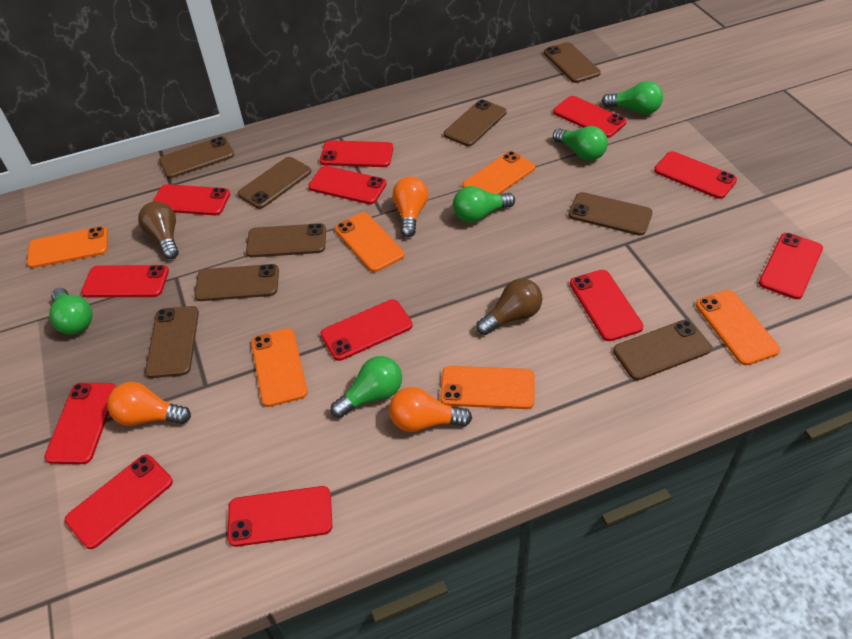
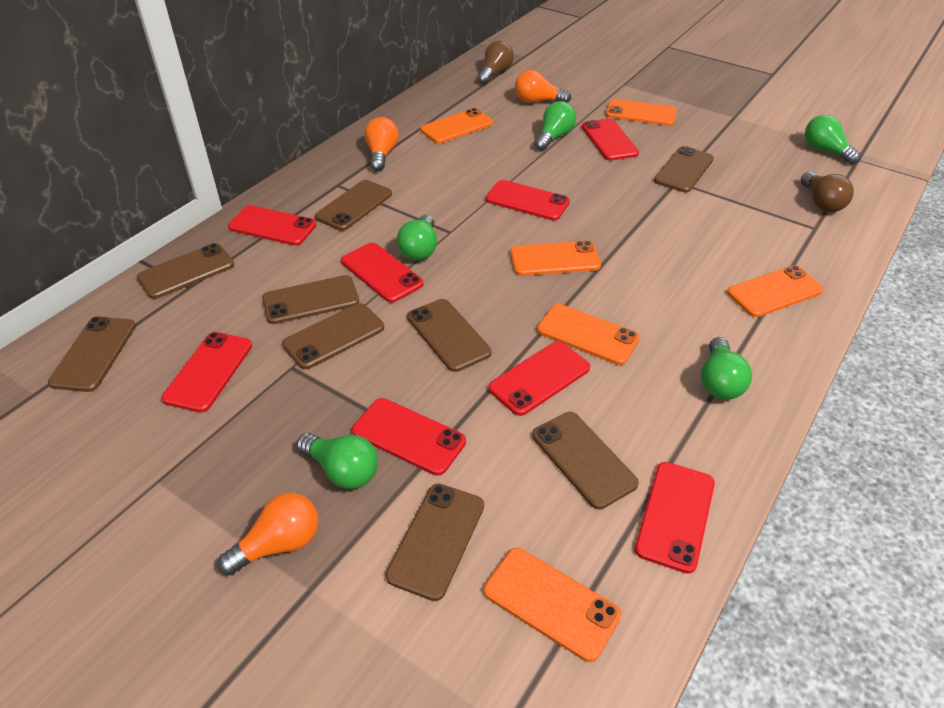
red phone: 12 -> 8

